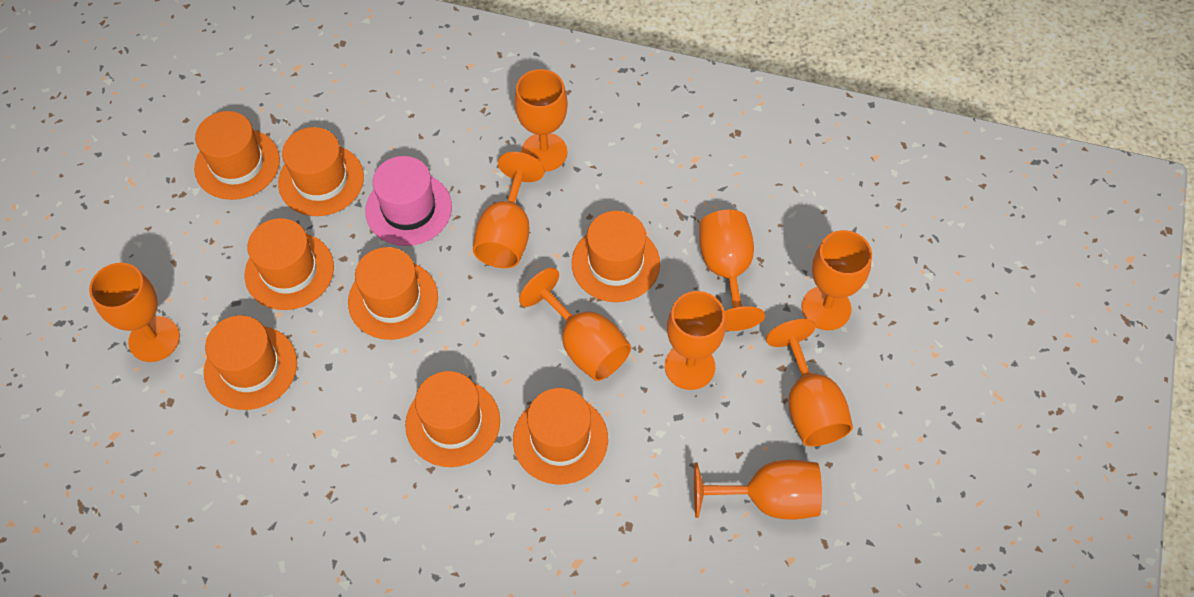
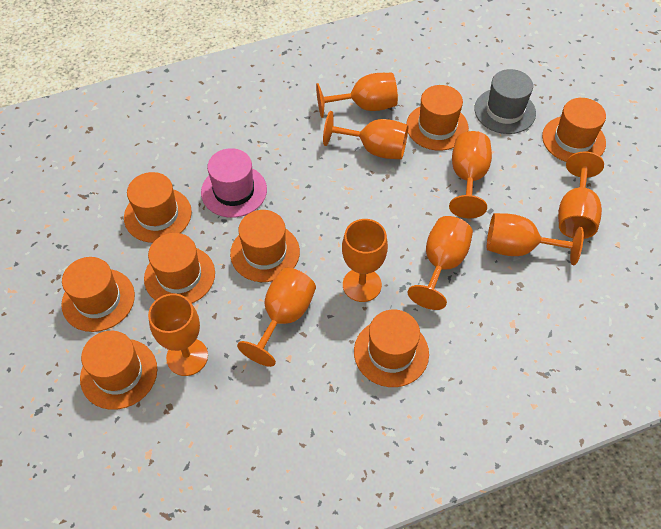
grey hat: 0 -> 1

